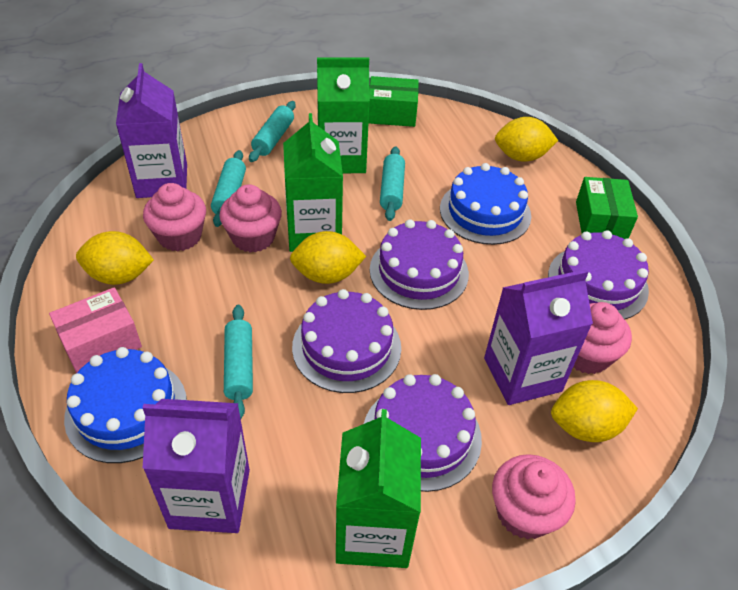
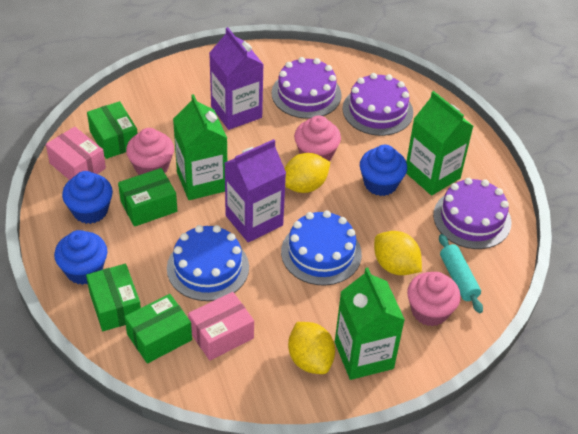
blue cupcake: 0 -> 3
green box: 2 -> 4
pink box: 1 -> 2
pink cupcake: 4 -> 3
purple cake: 4 -> 3
purple carton: 3 -> 2
turquoise rolling pin: 4 -> 1
yellow lemon: 4 -> 3

